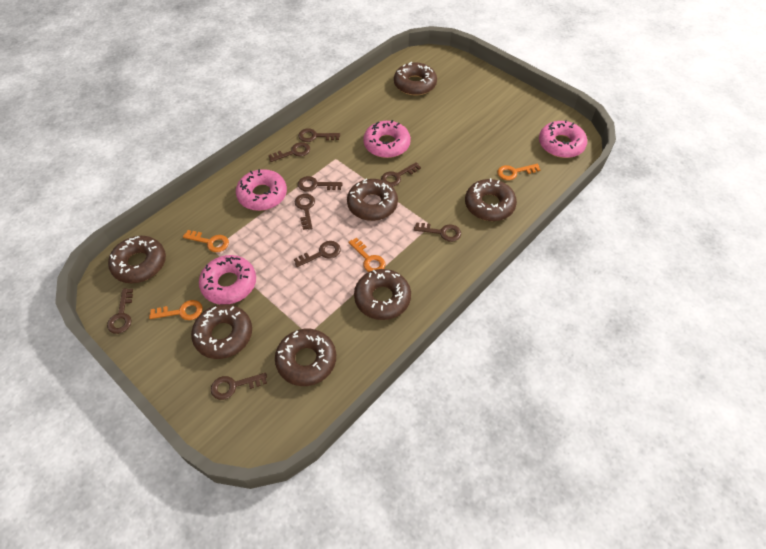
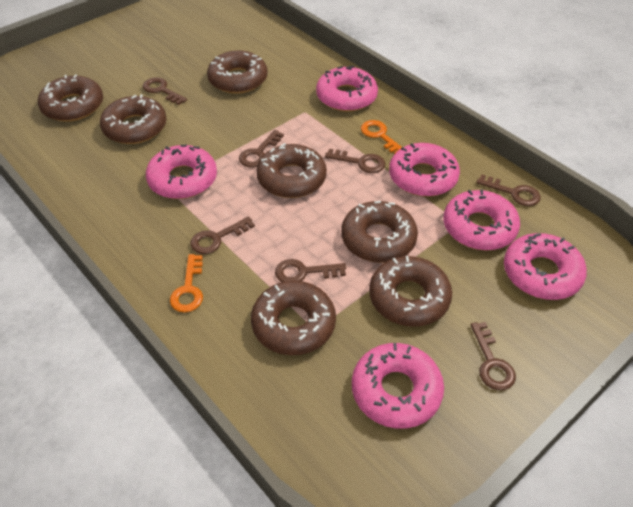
brown key: 9 -> 7
orange key: 4 -> 2
pink donut: 4 -> 6

